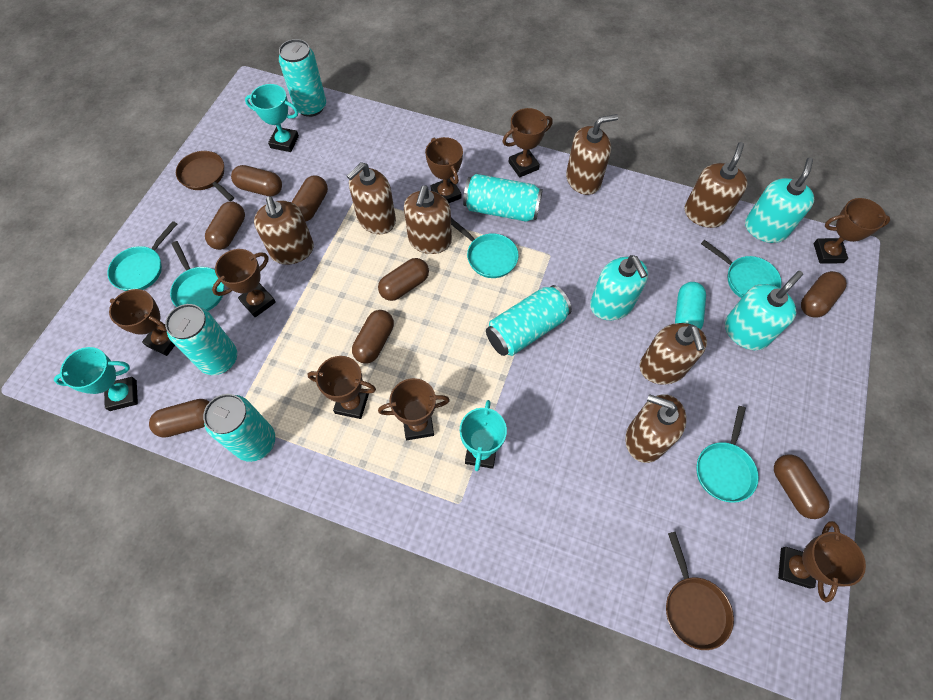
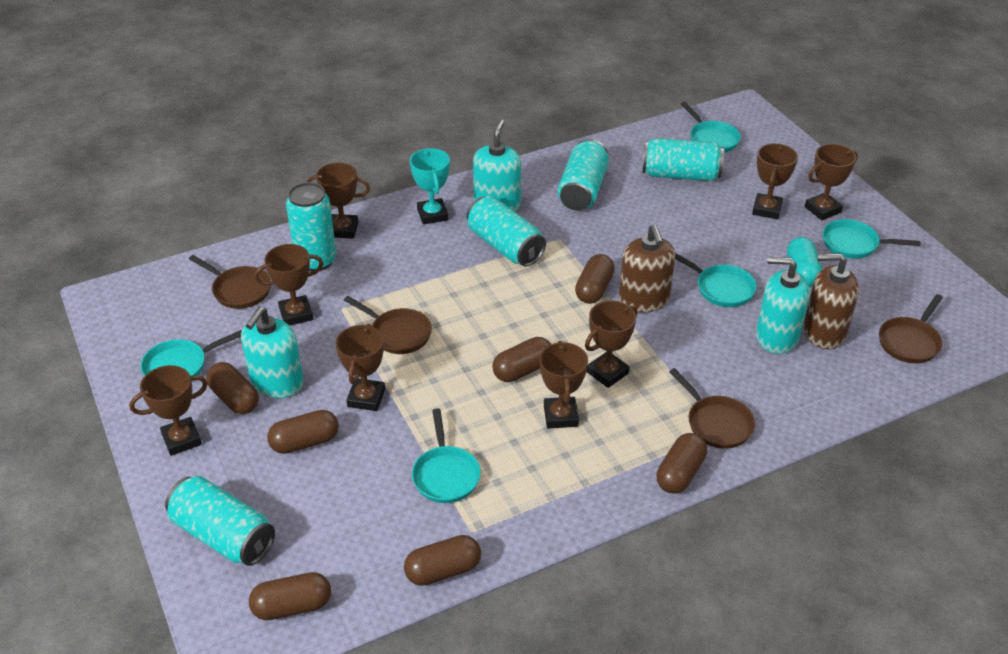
brown capsule: 8 -> 7
brown pan: 2 -> 4
brown soap dispenser: 7 -> 2
turquoise trophy: 3 -> 1

